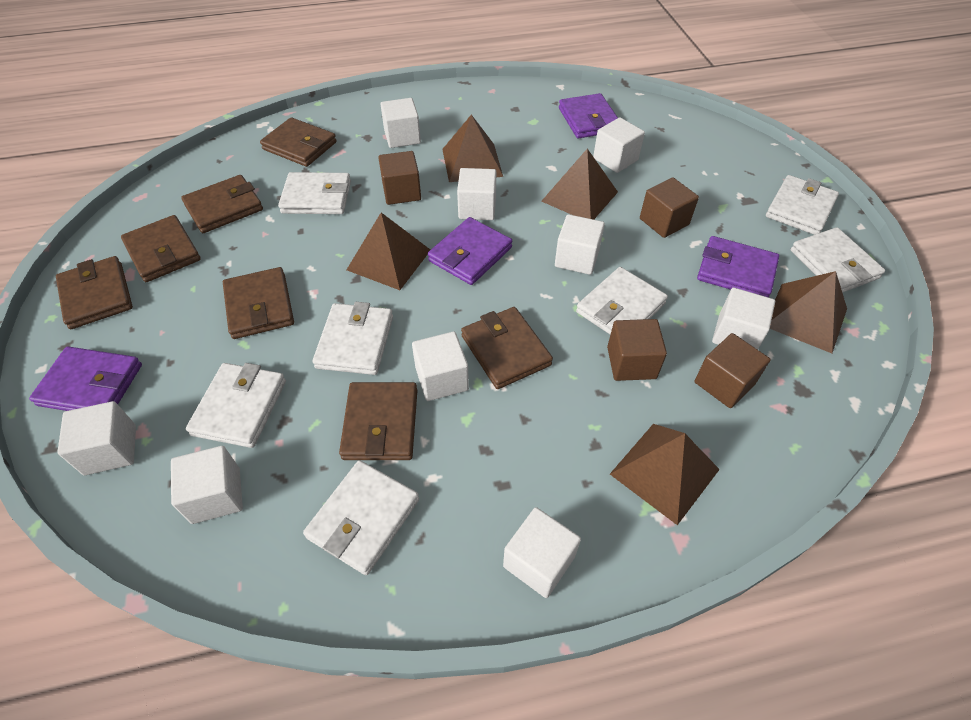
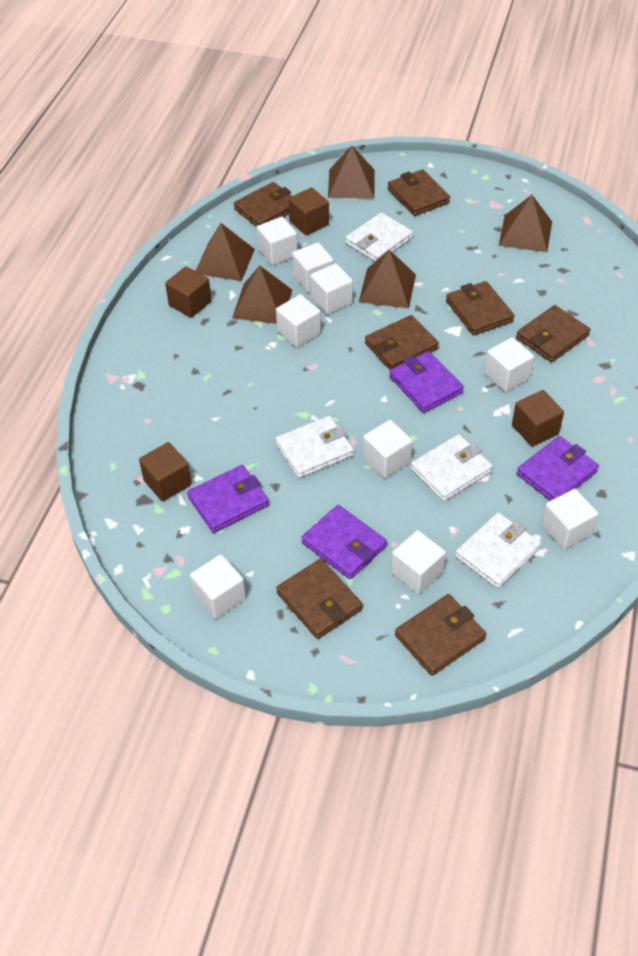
white wallet: 7 -> 4

